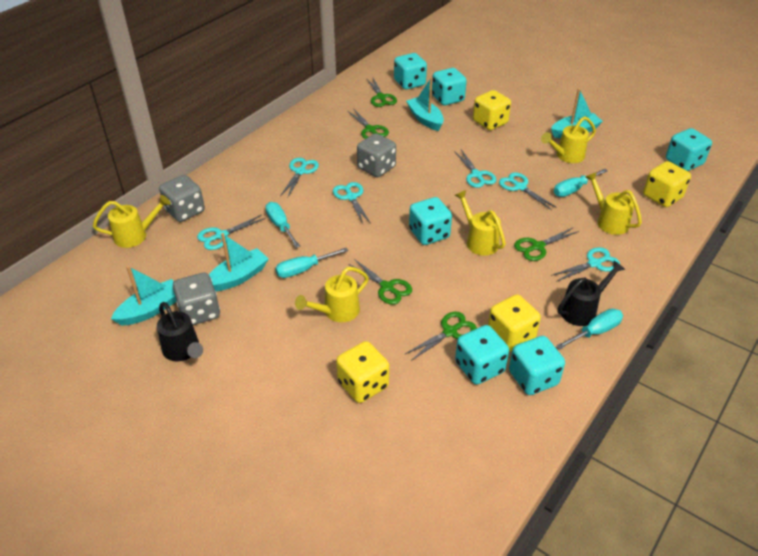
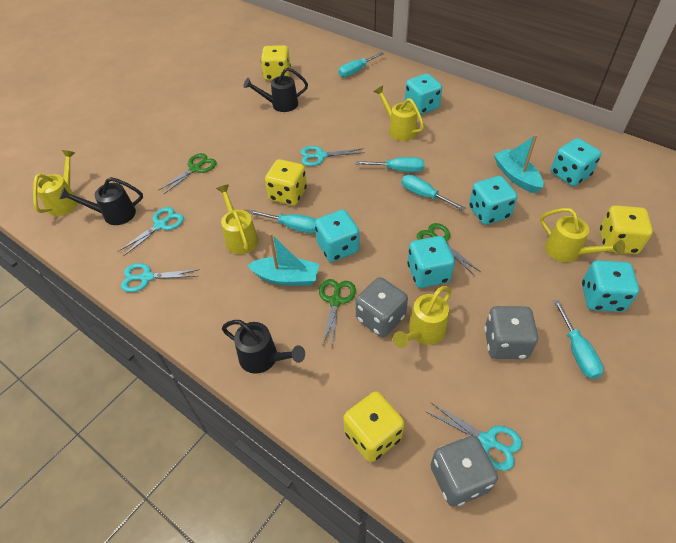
black watering can: 2 -> 3
green scissors: 5 -> 3
turquoise boat: 4 -> 2
turquoise scissors: 6 -> 4
turquoise screwdriver: 4 -> 5

